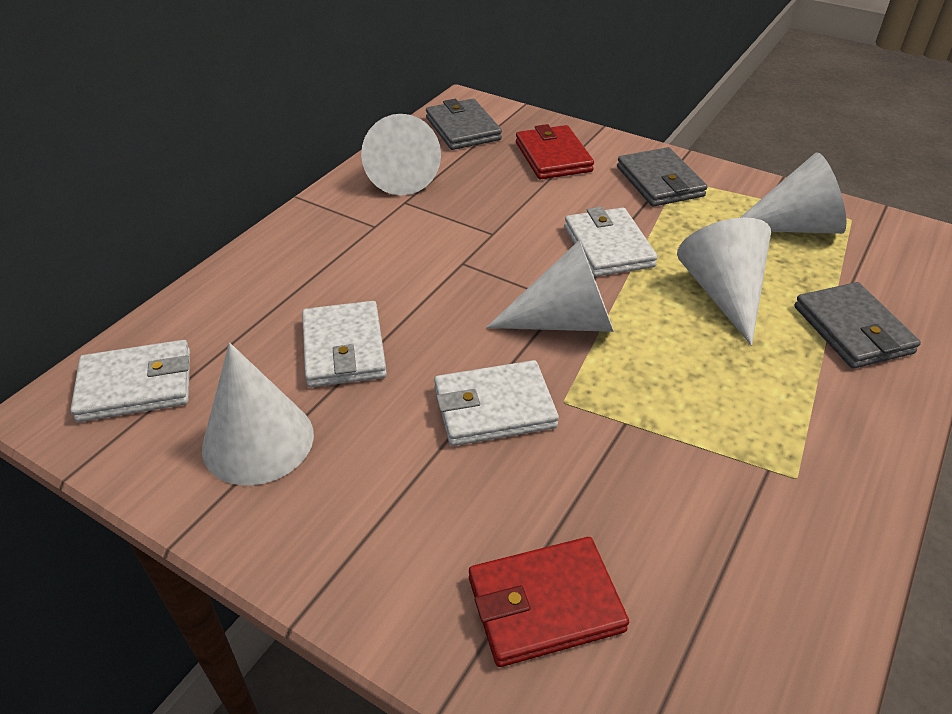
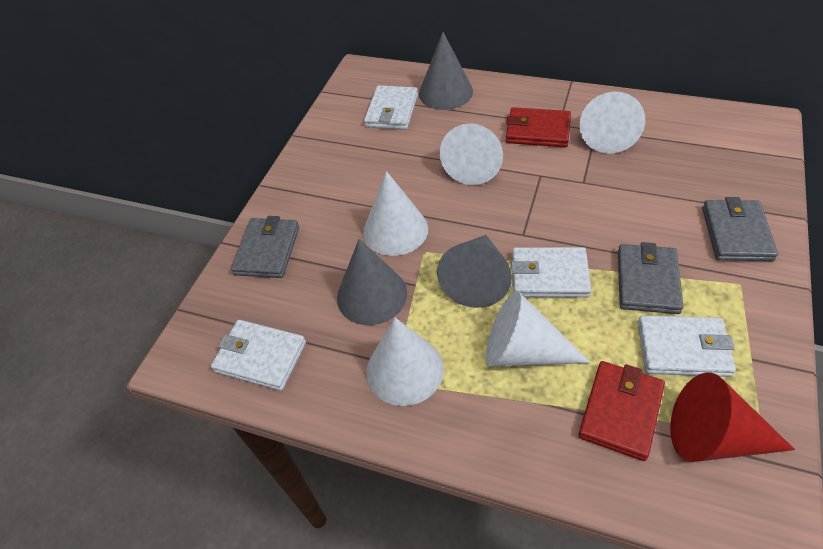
grey cone: 0 -> 3
red cone: 0 -> 1

